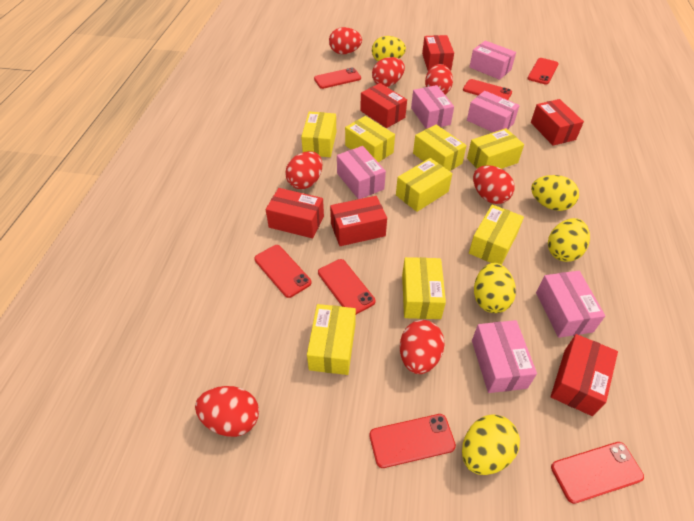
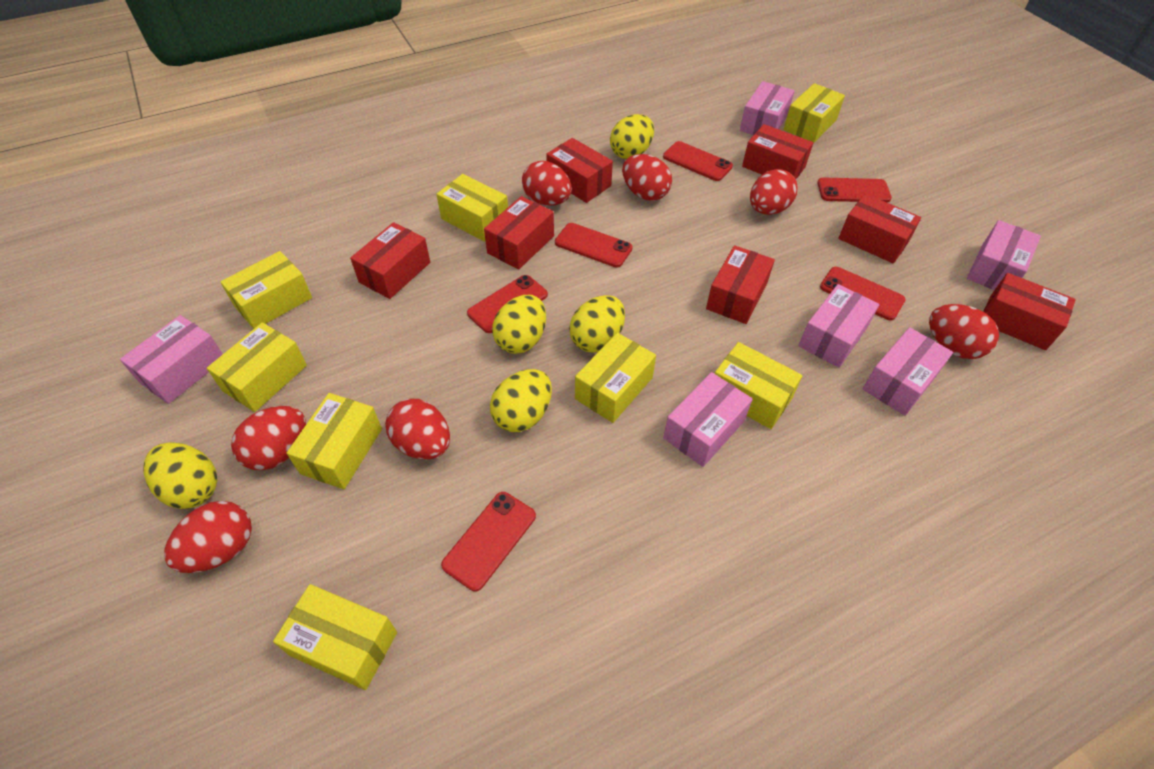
red box: 6 -> 7
red phone: 7 -> 6

